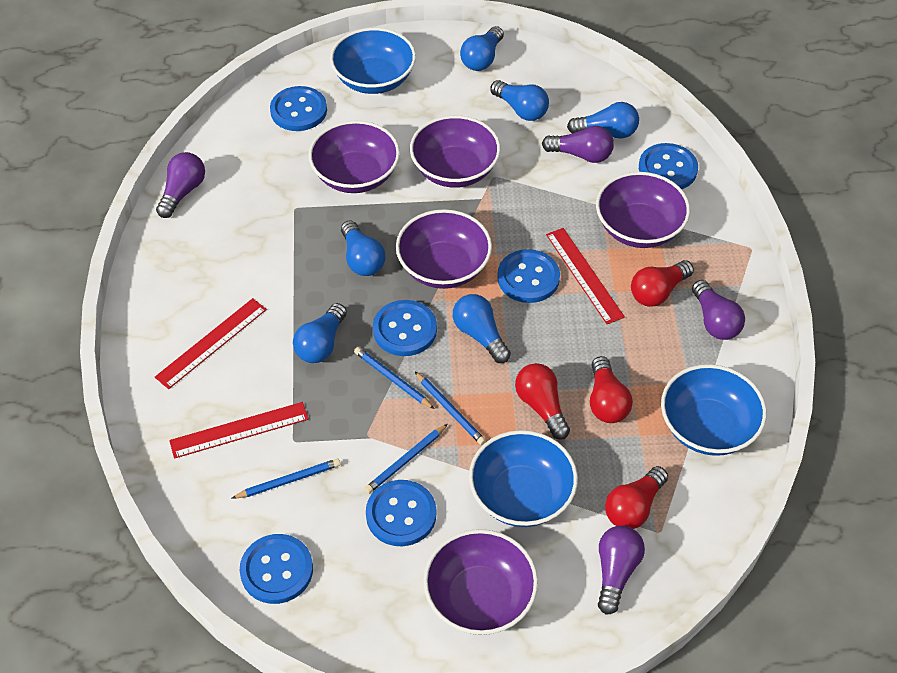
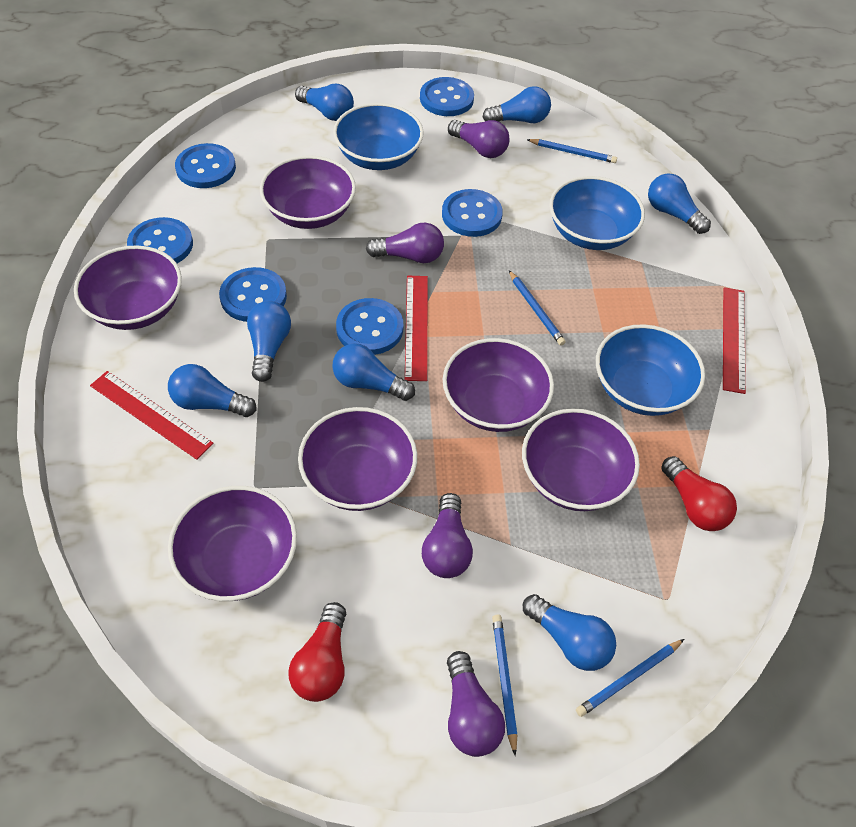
blue light bulb: 6 -> 7
purple bowl: 5 -> 6
red light bulb: 4 -> 2

